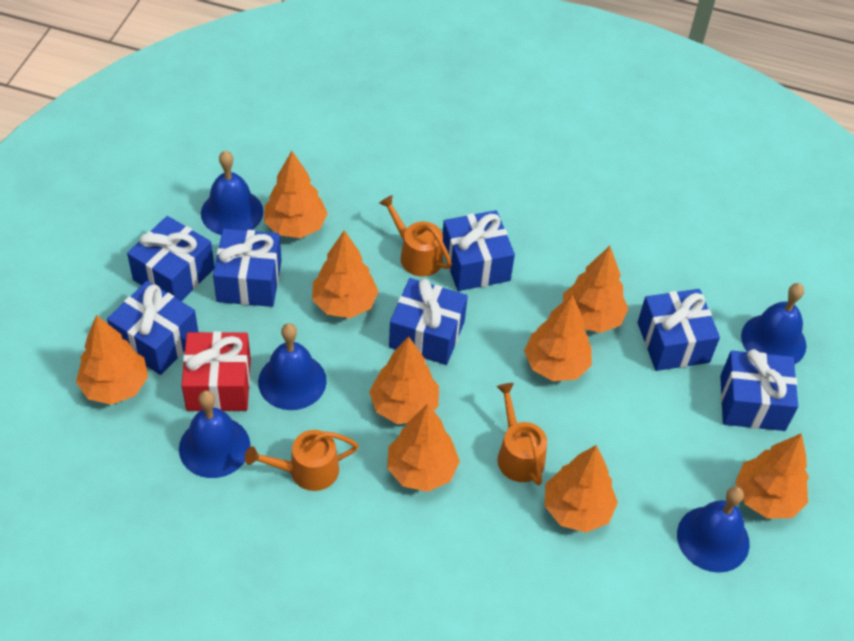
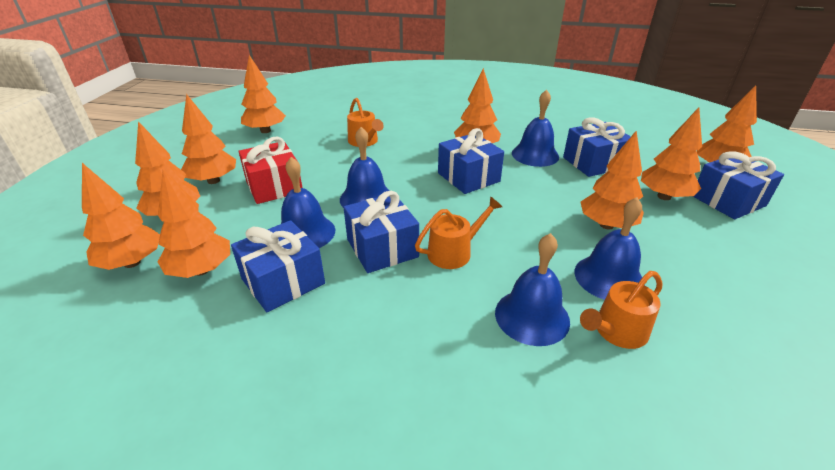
blue gift: 7 -> 5

